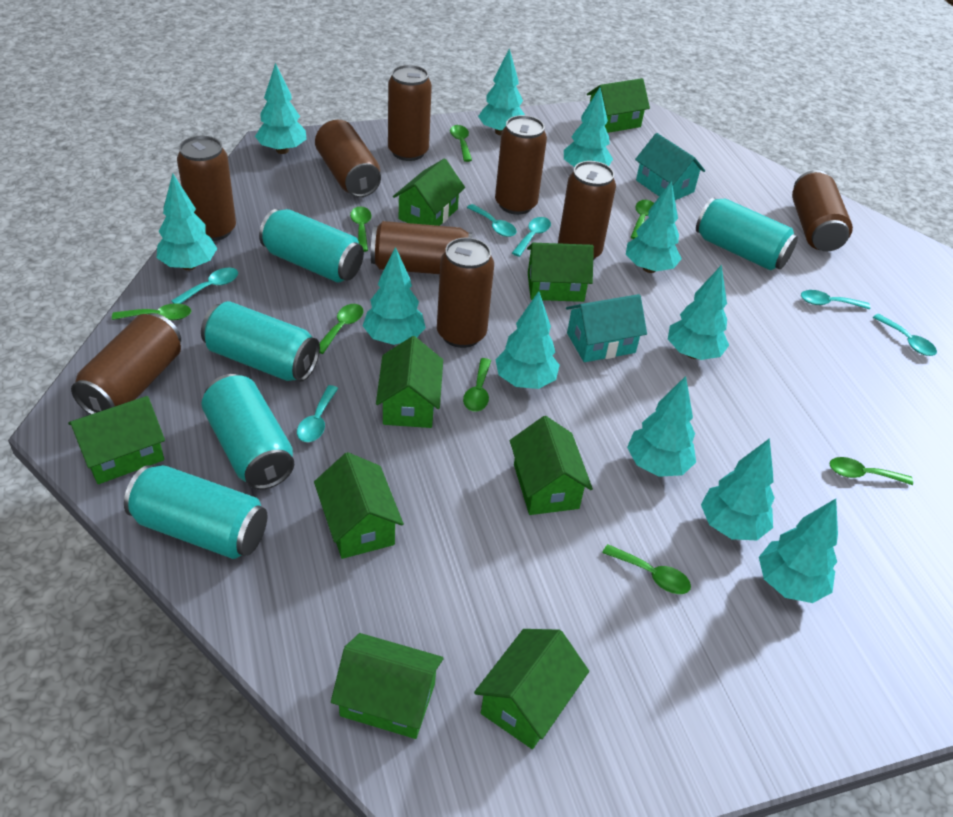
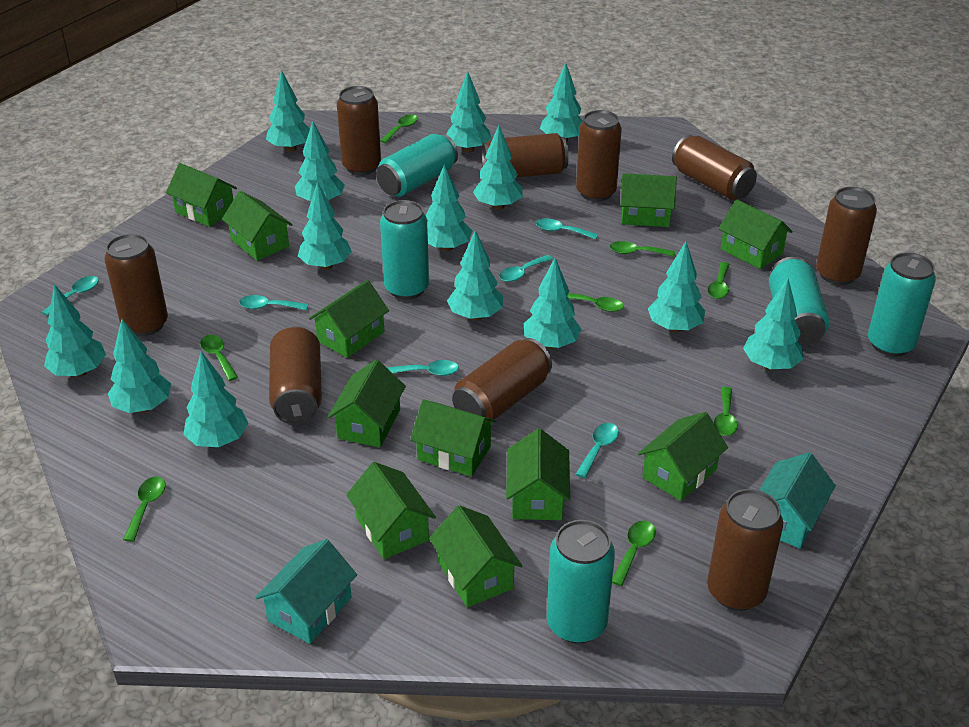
green house: 9 -> 11
turquoise tree: 11 -> 14

